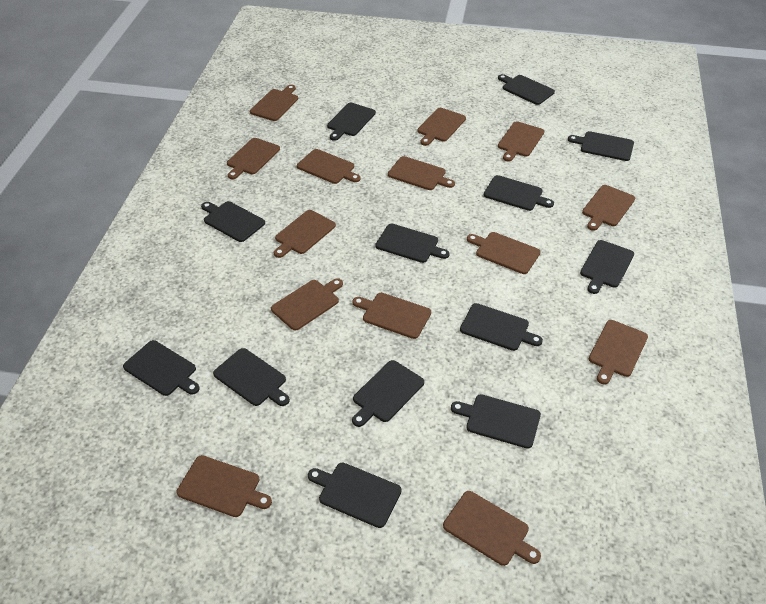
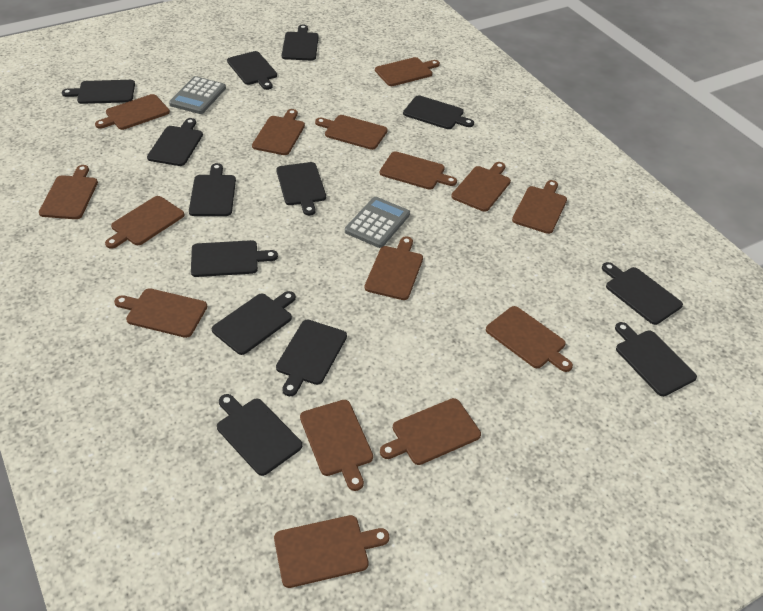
brown cutting board: 14 -> 15
grey calculator: 0 -> 2

